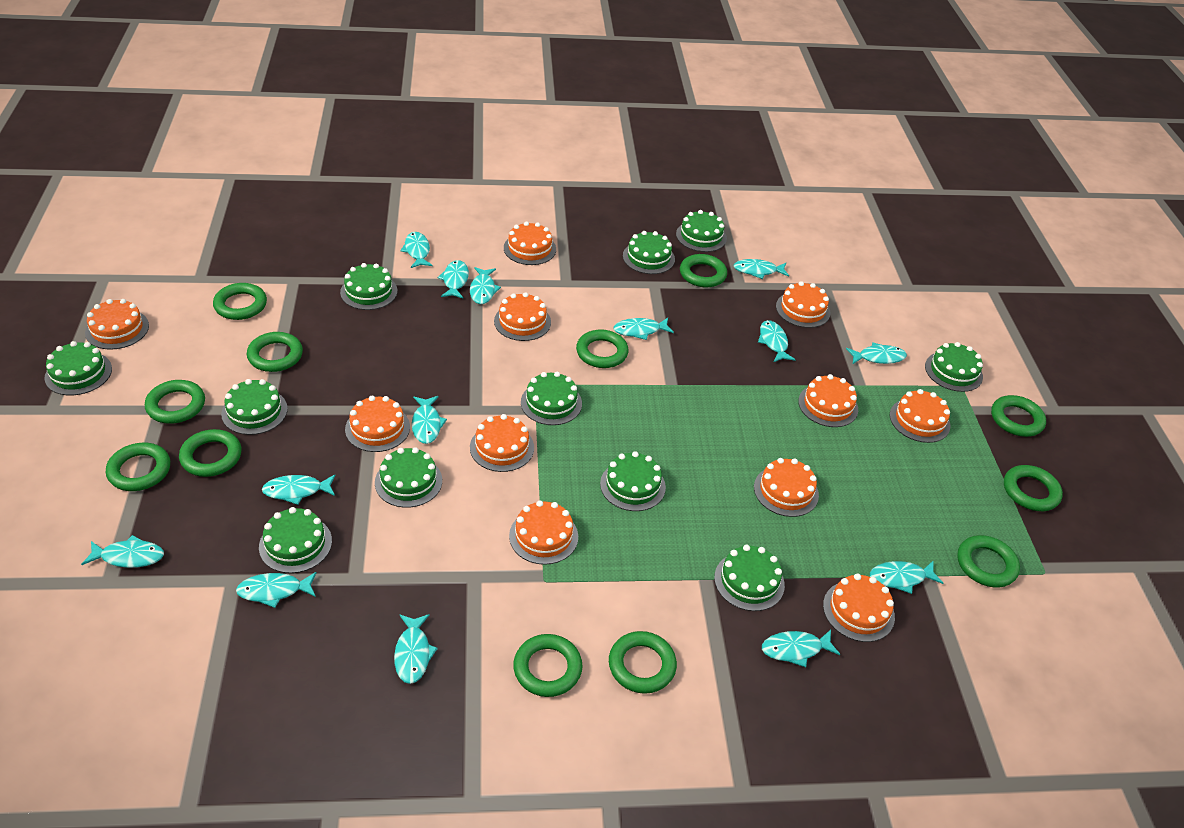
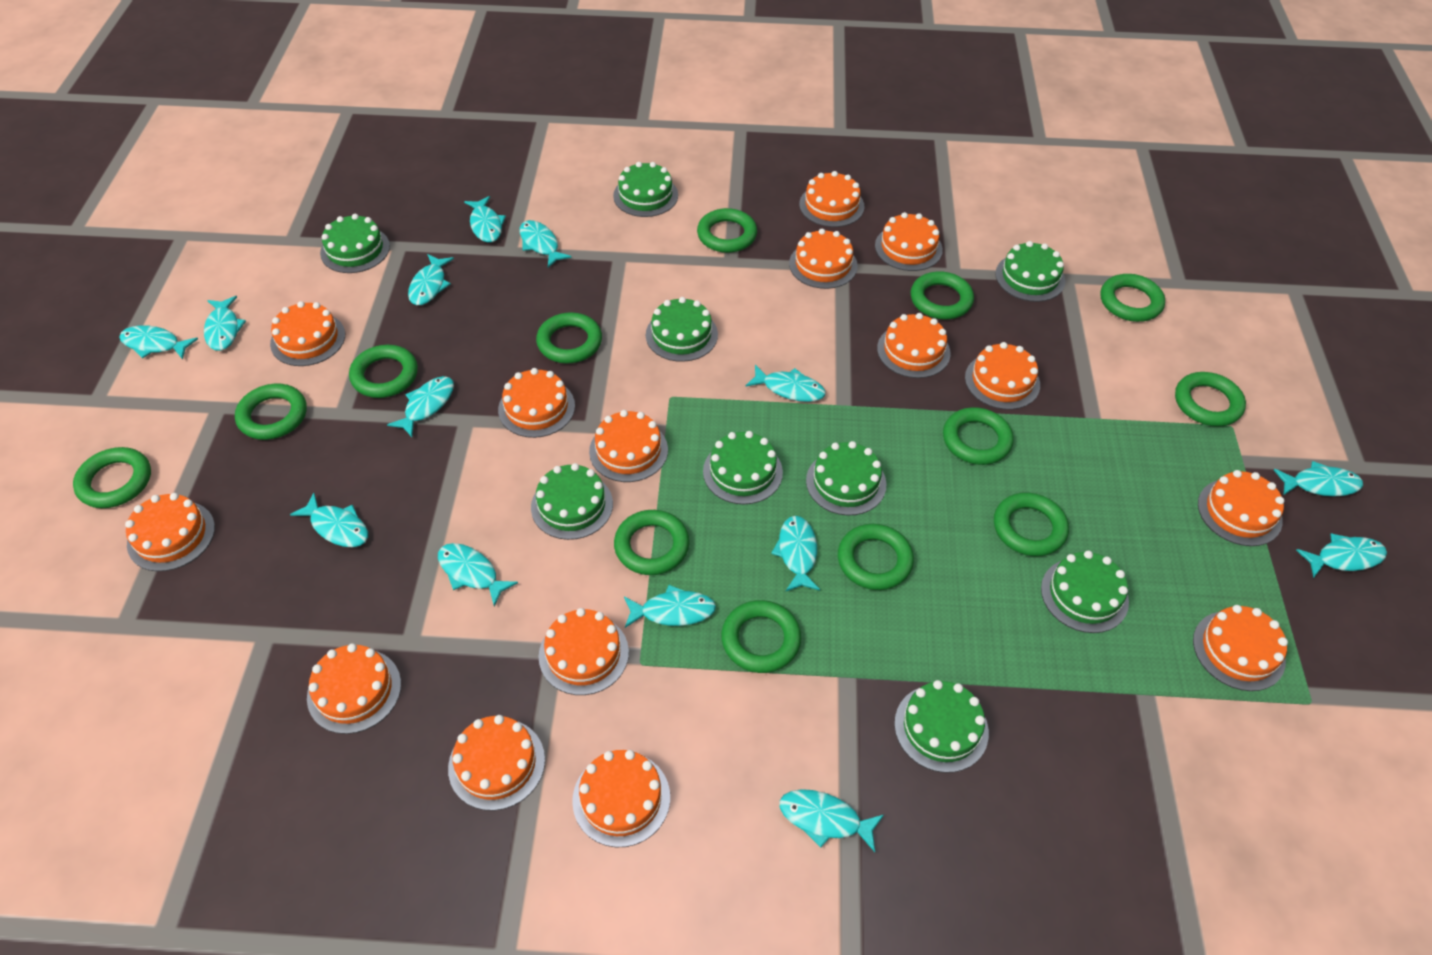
green cake: 11 -> 9
green ring: 12 -> 13
orange cake: 11 -> 15

